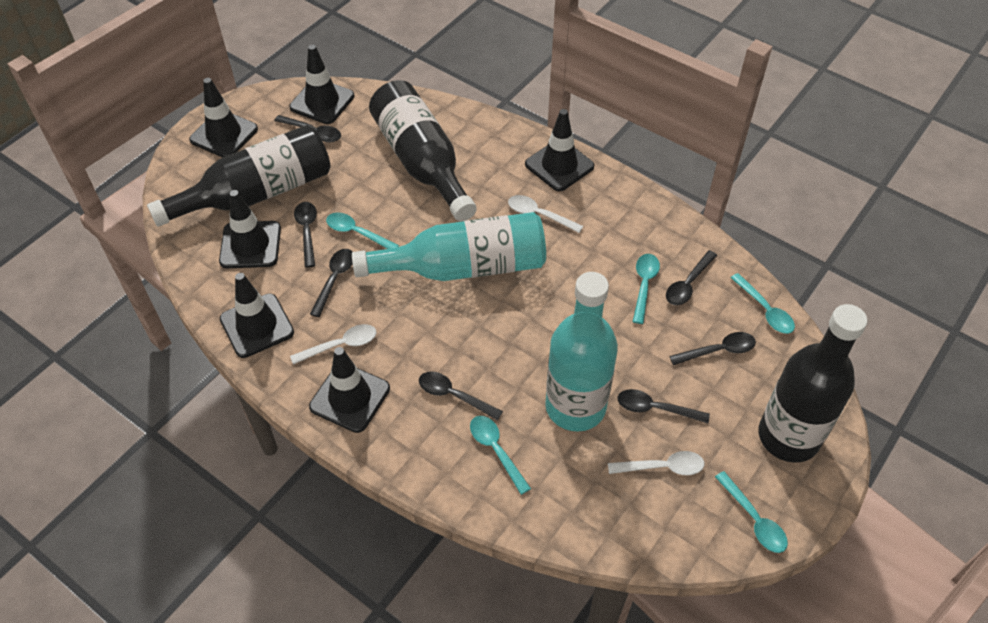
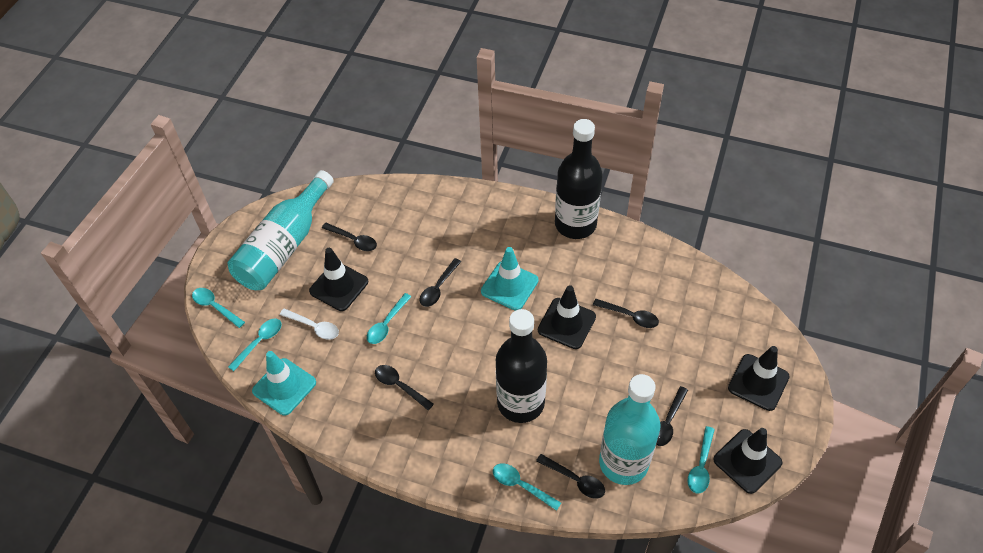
black bottle: 3 -> 2
black spoon: 7 -> 6
black traffic cone: 6 -> 4
turquoise traffic cone: 0 -> 2
white spoon: 3 -> 1

